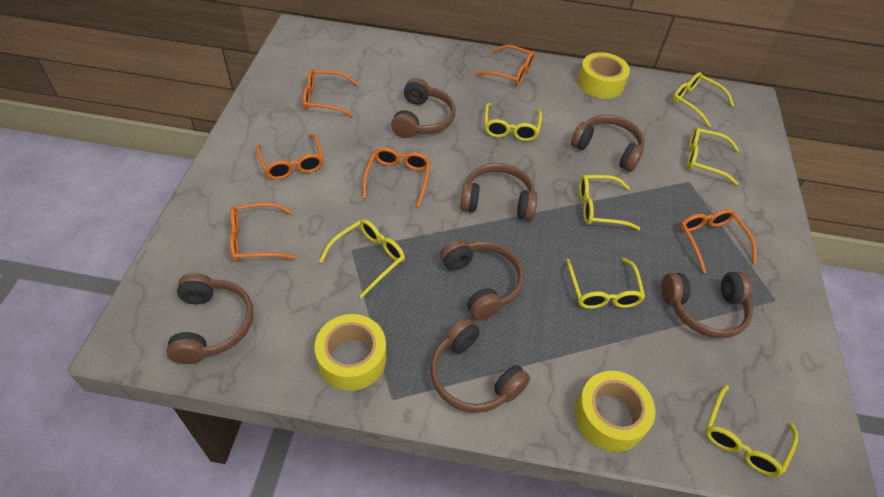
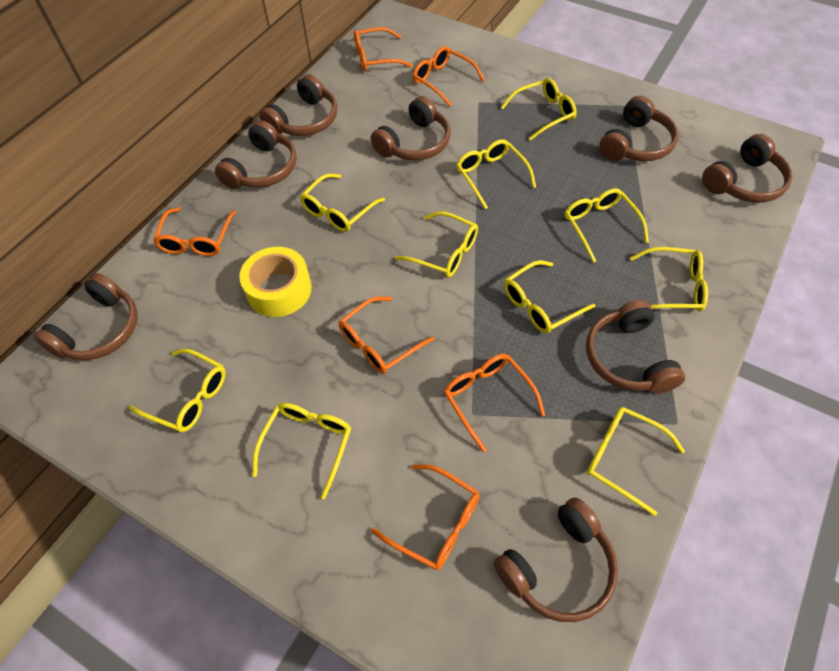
brown headphones: 7 -> 8
yellow glasses: 7 -> 10
yellow tape: 3 -> 1

